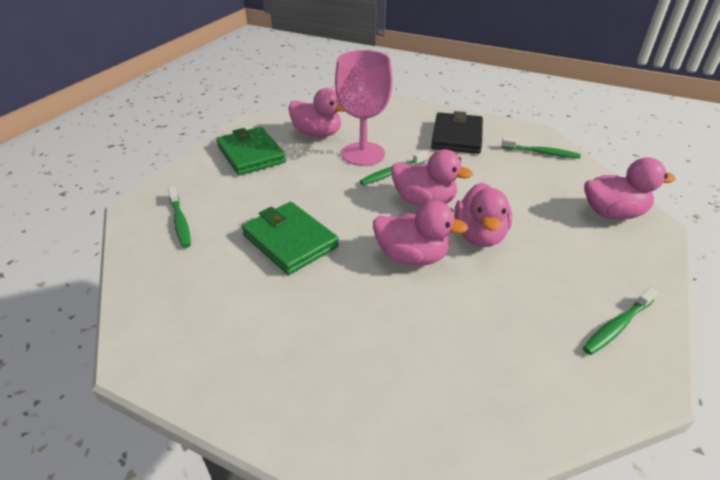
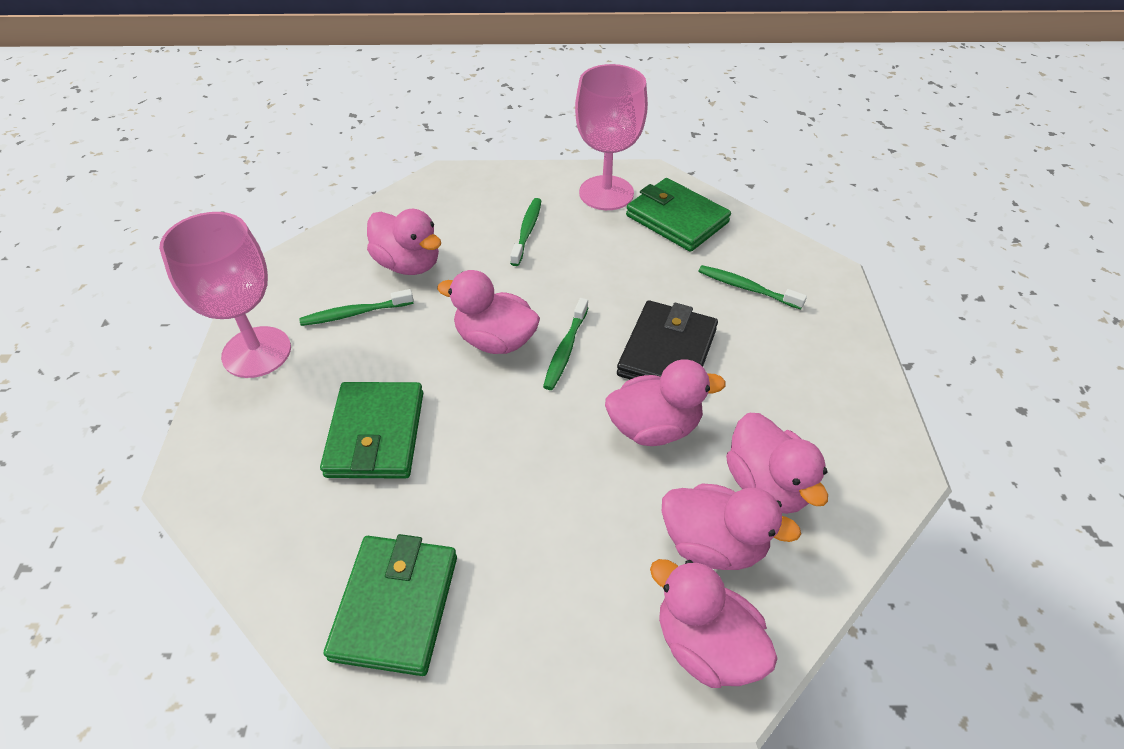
green wallet: 2 -> 3
pink duck: 5 -> 6
pink goblet: 1 -> 2

